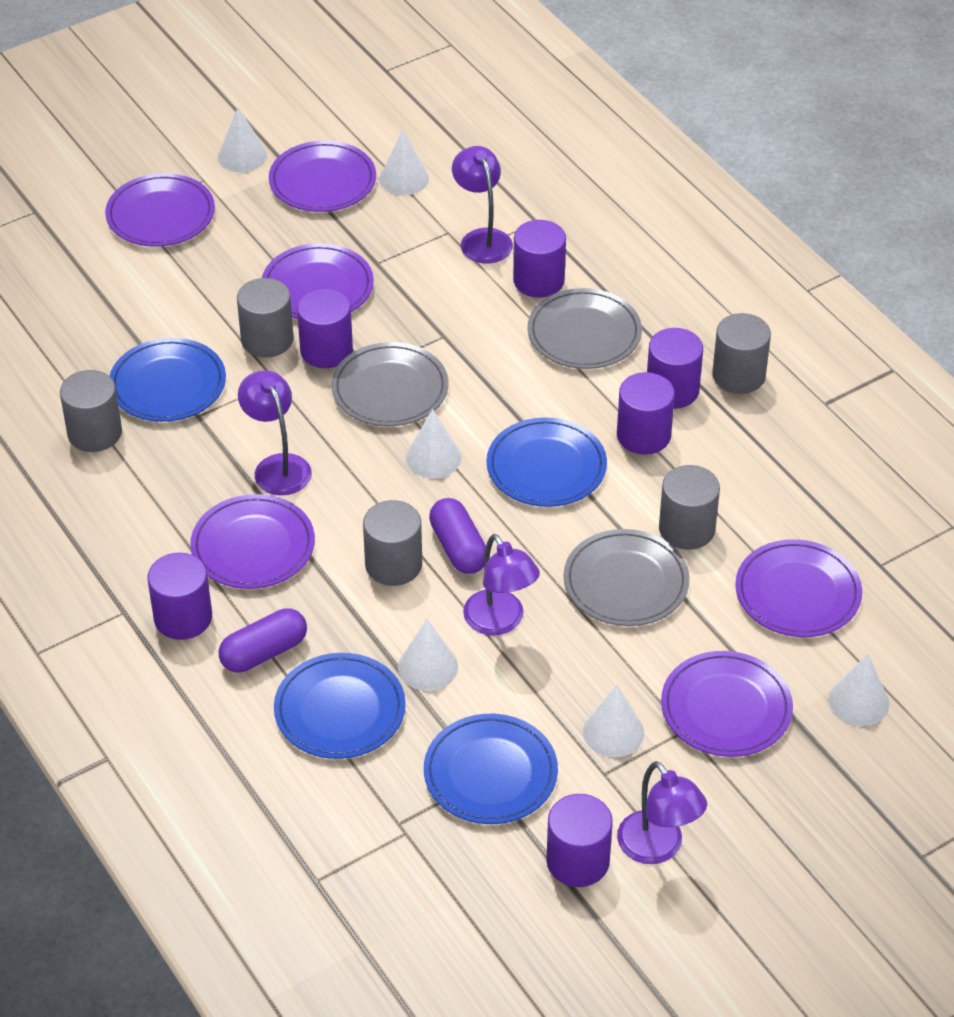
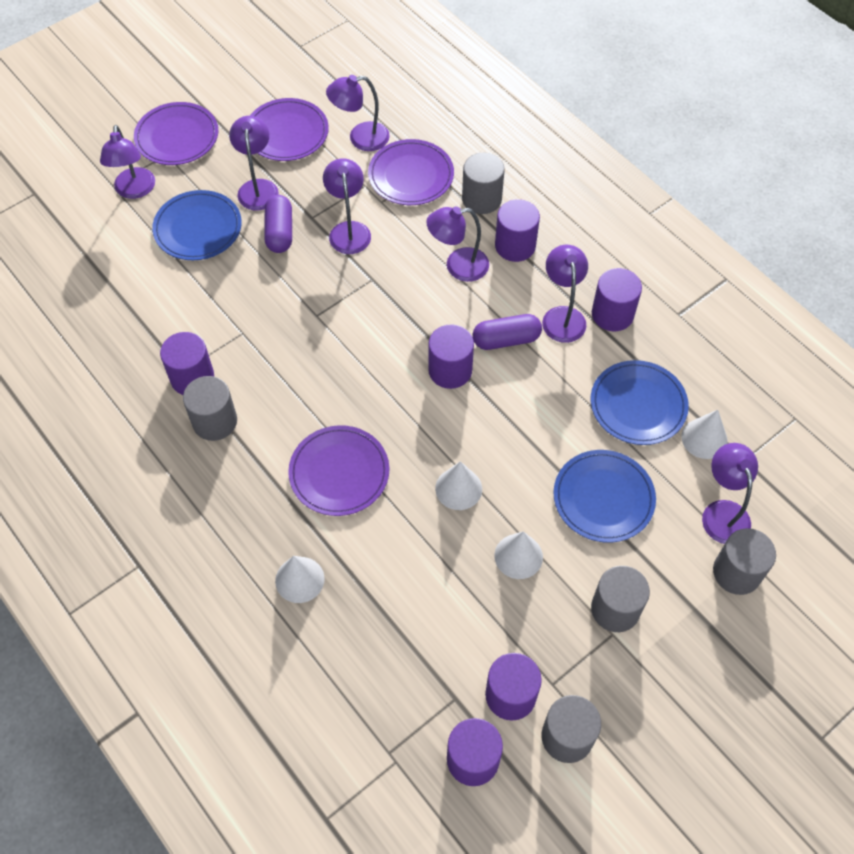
blue plate: 4 -> 3
grey plate: 3 -> 0
purple lamp: 4 -> 7
purple plate: 6 -> 4
white cone: 6 -> 4

